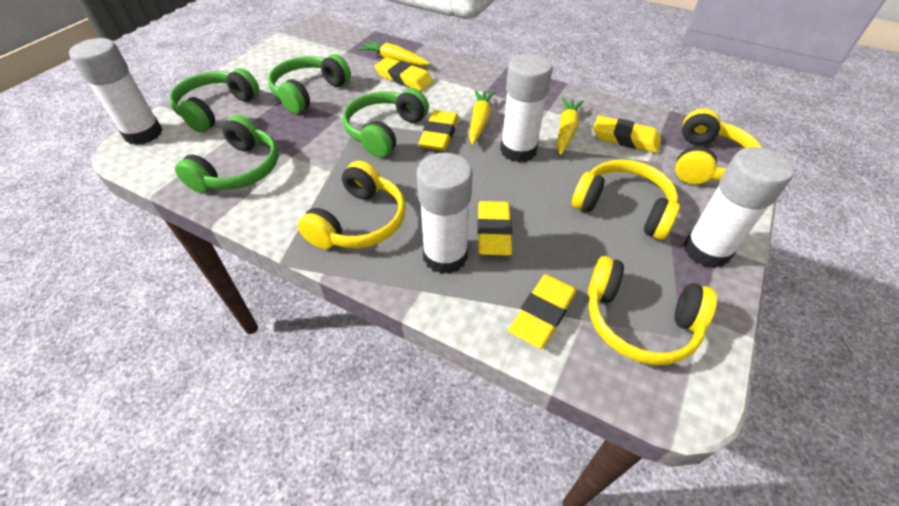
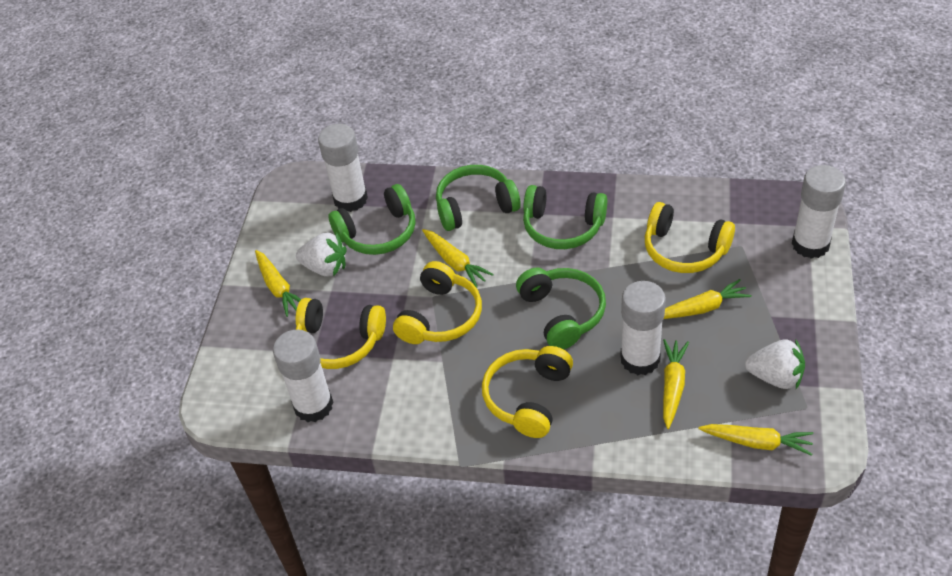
white strawberry: 0 -> 2
yellow carrot: 3 -> 5
yellow eraser: 5 -> 0

